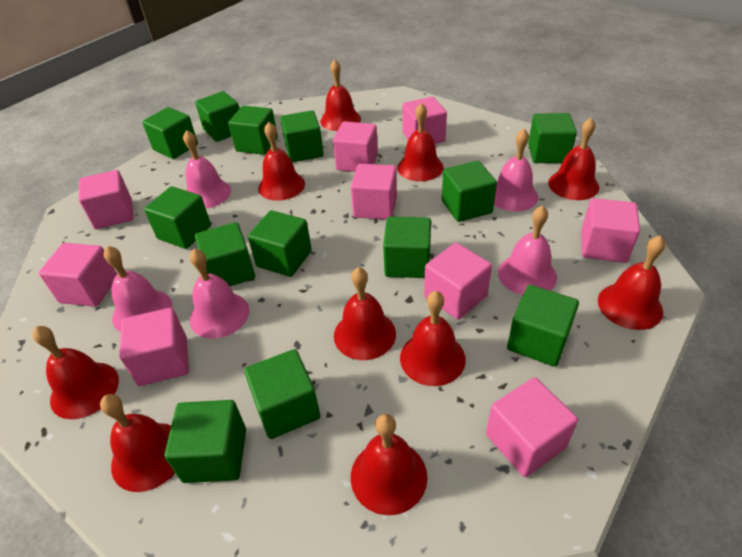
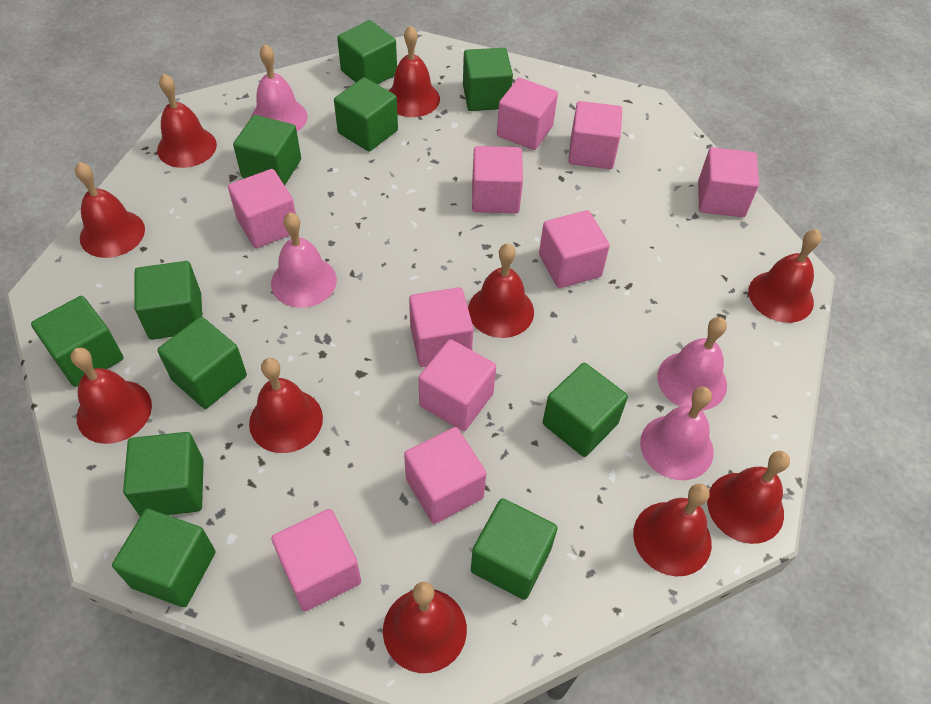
green cube: 13 -> 11
pink bell: 5 -> 4
pink cube: 9 -> 10

